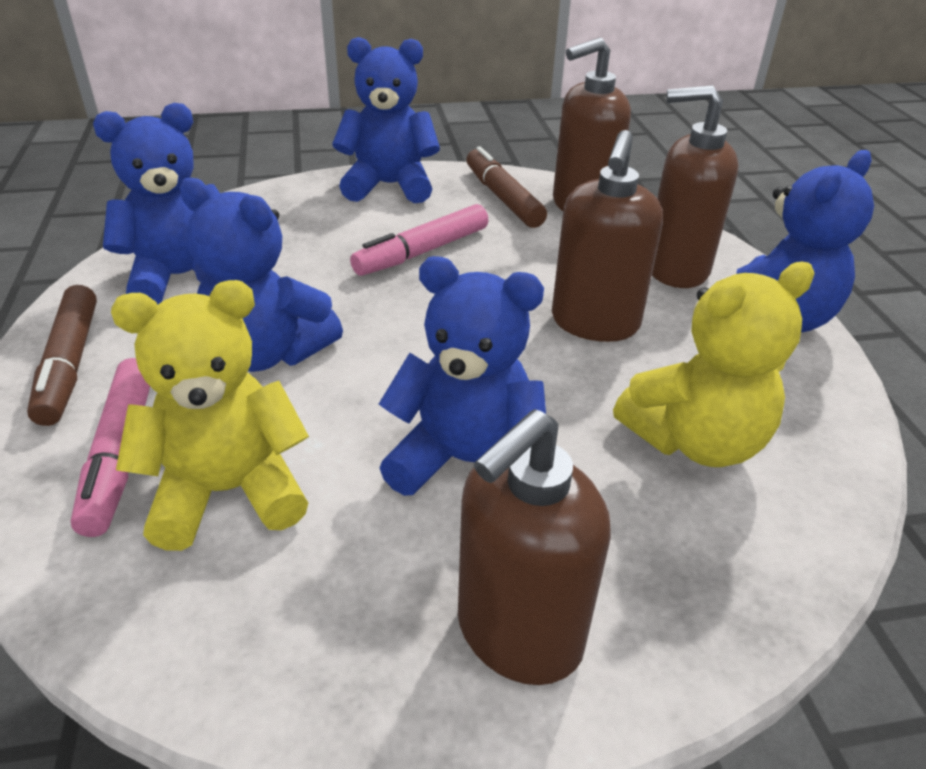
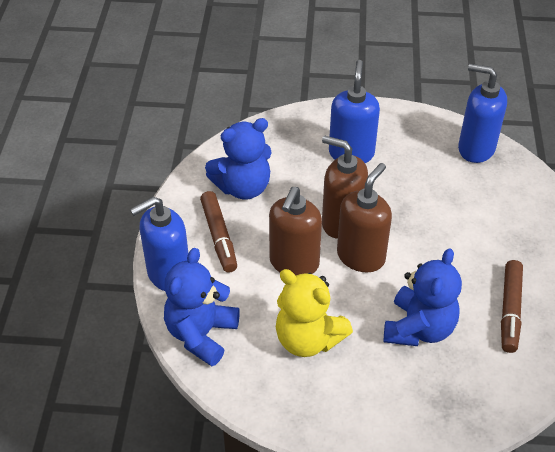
blue soap dispenser: 0 -> 3
blue teddy bear: 5 -> 3
brown soap dispenser: 4 -> 3
pink marker: 2 -> 0
yellow teddy bear: 2 -> 1

